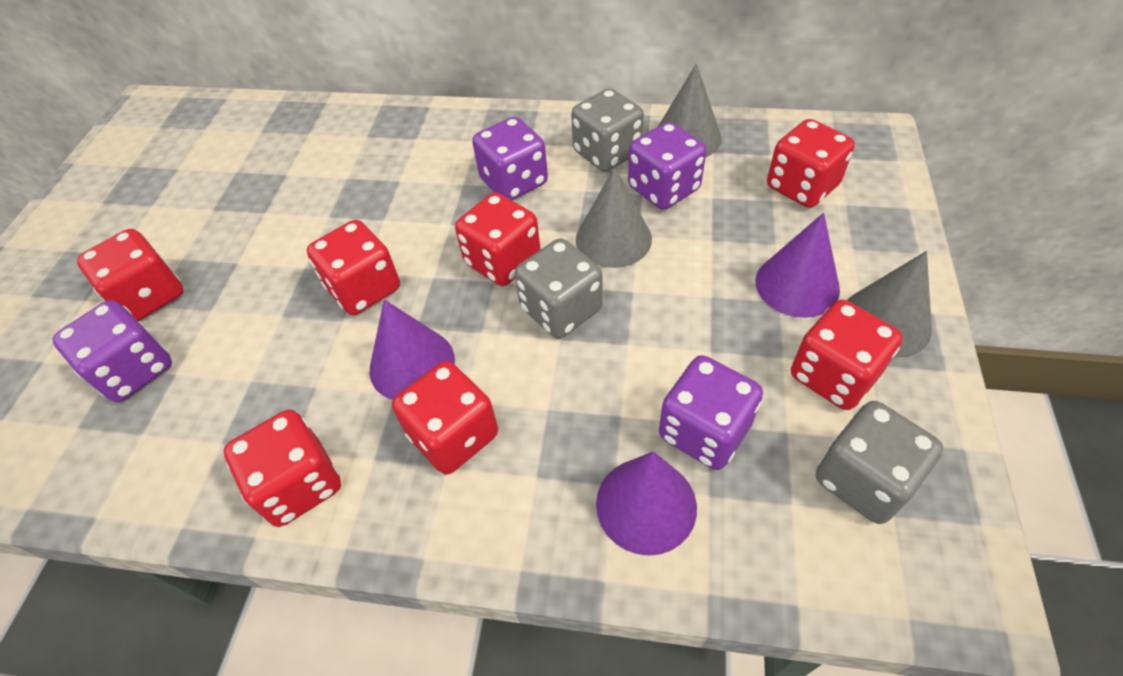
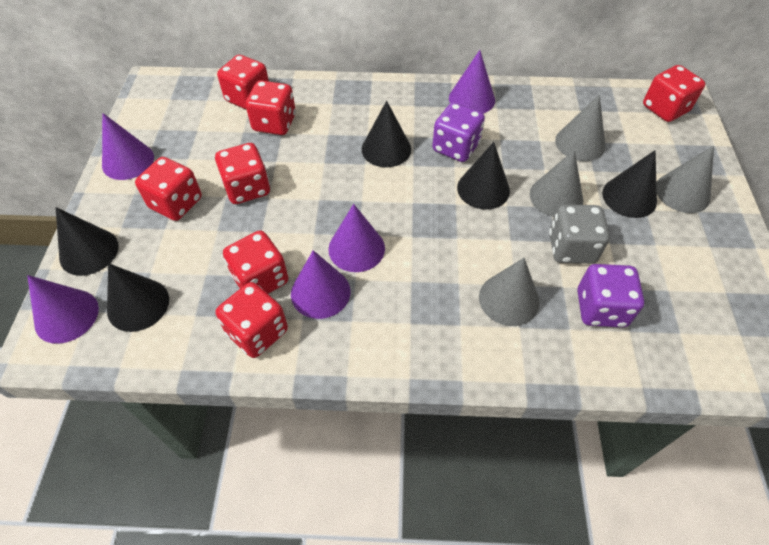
black cone: 0 -> 5
grey cone: 3 -> 4
grey dice: 3 -> 1
purple cone: 3 -> 5
purple dice: 4 -> 2

